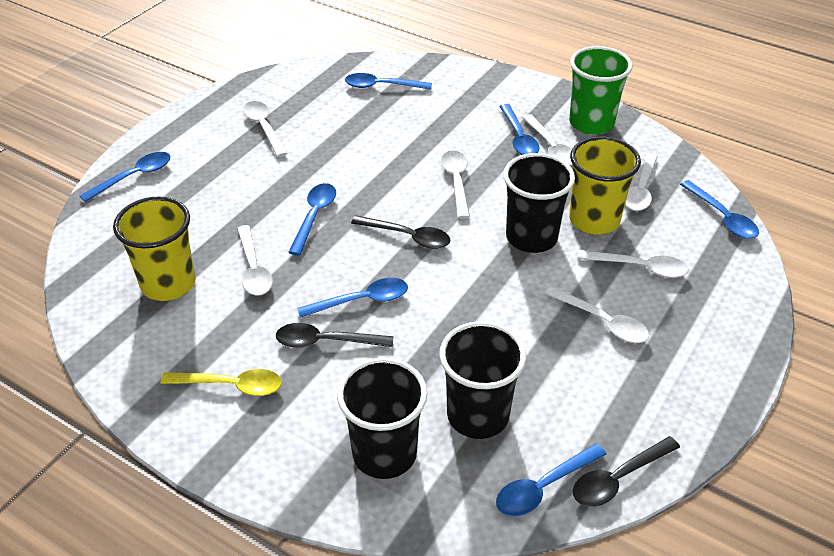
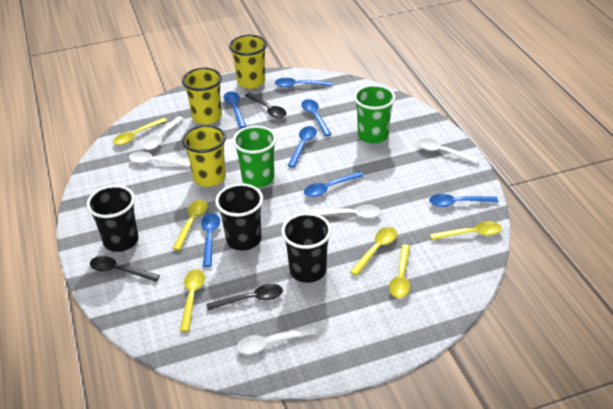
green cup: 1 -> 2
white spoon: 7 -> 5
yellow cup: 2 -> 3
yellow spoon: 1 -> 6

